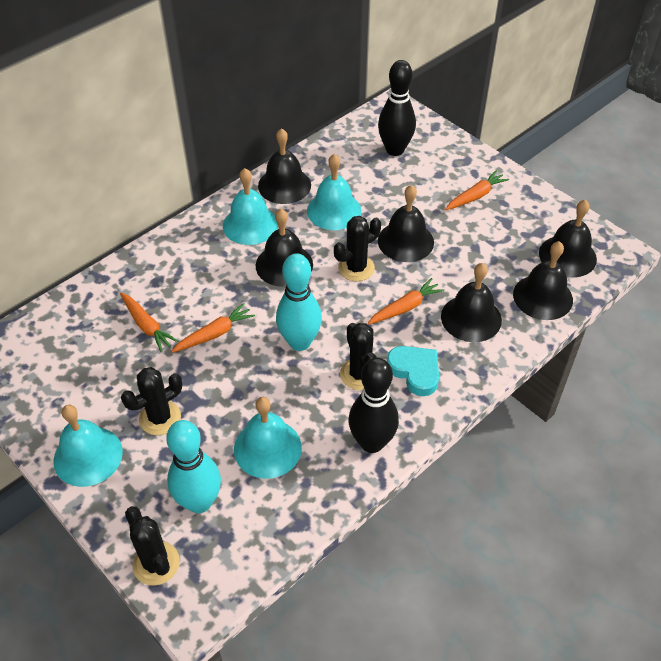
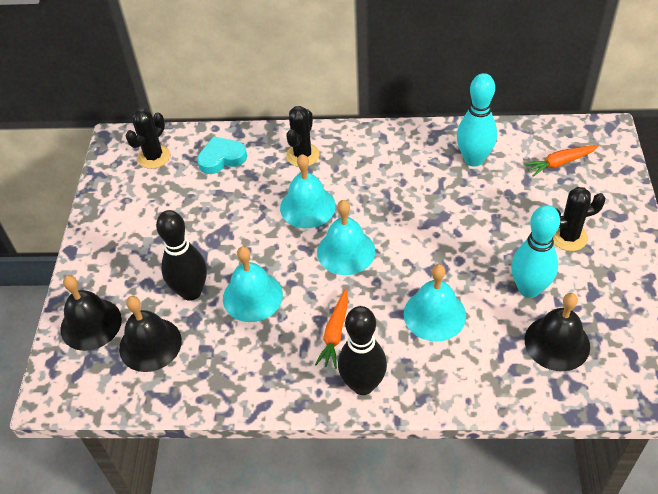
black bell: 6 -> 3
black cactus: 4 -> 3
orange carrot: 4 -> 2

